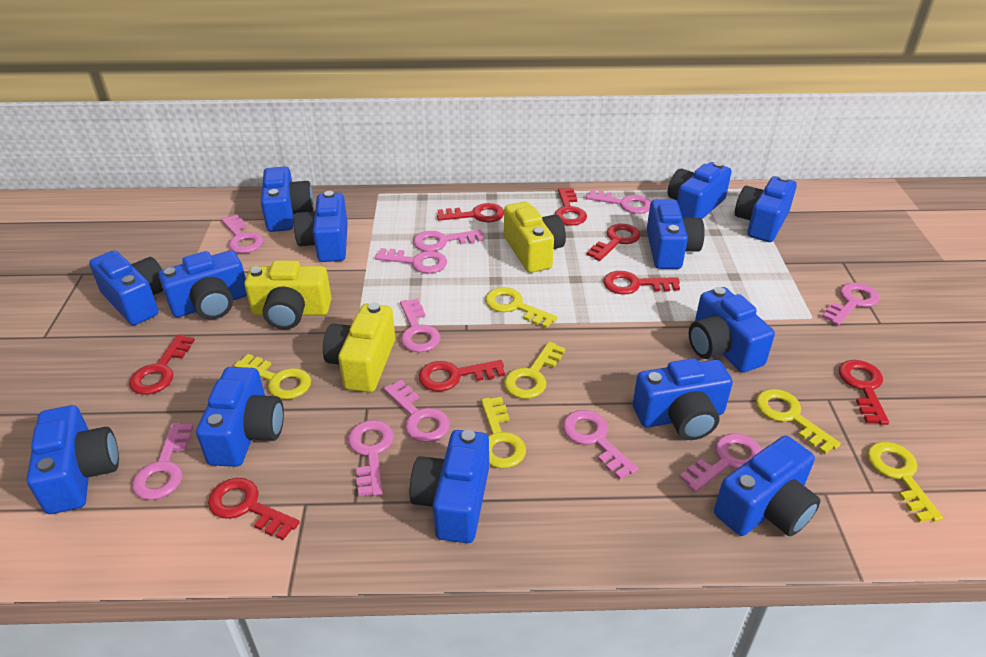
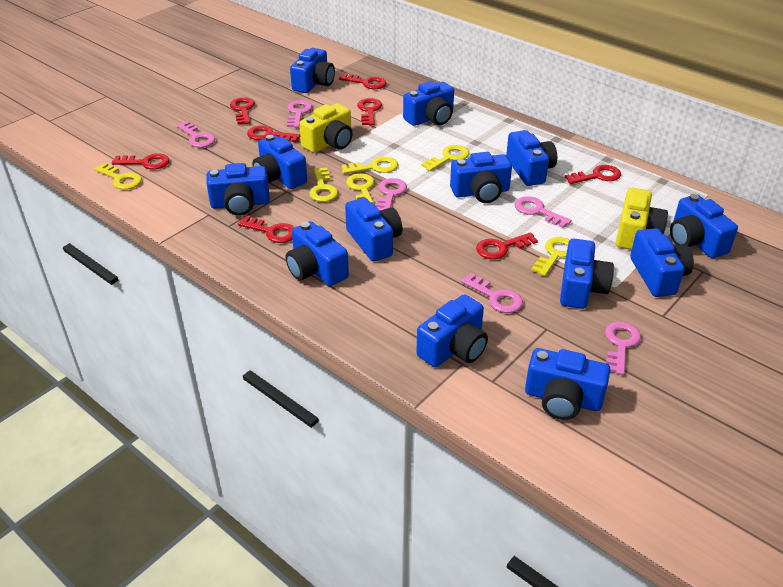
pink key: 11 -> 6
yellow camera: 3 -> 2

